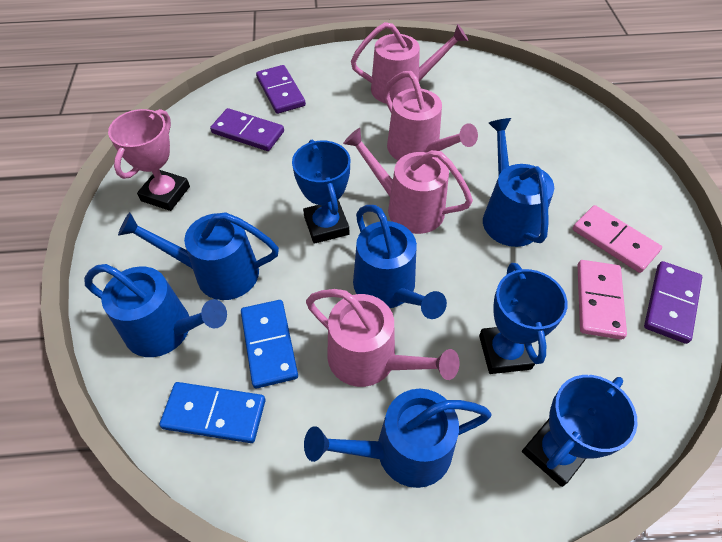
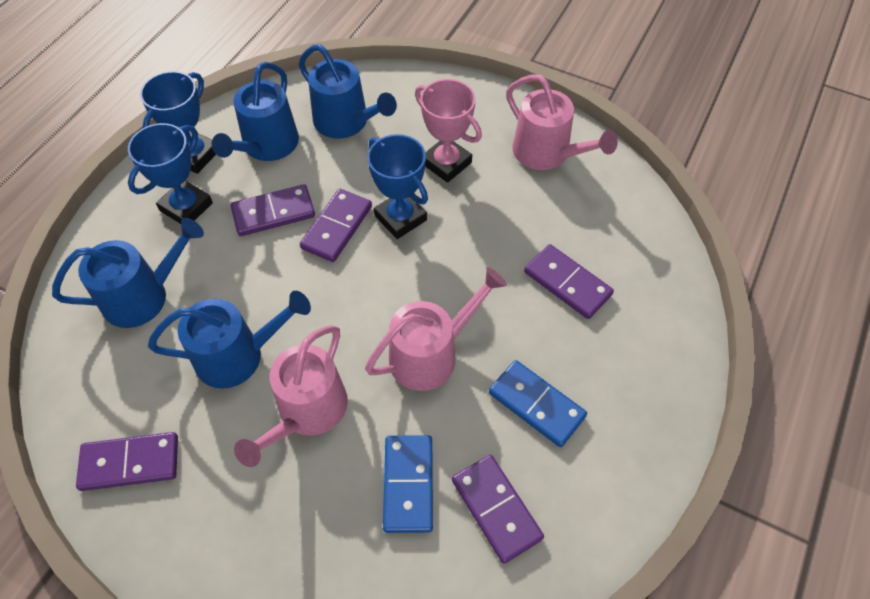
blue watering can: 5 -> 4
pink domino: 2 -> 0
pink watering can: 4 -> 3
purple domino: 3 -> 5

